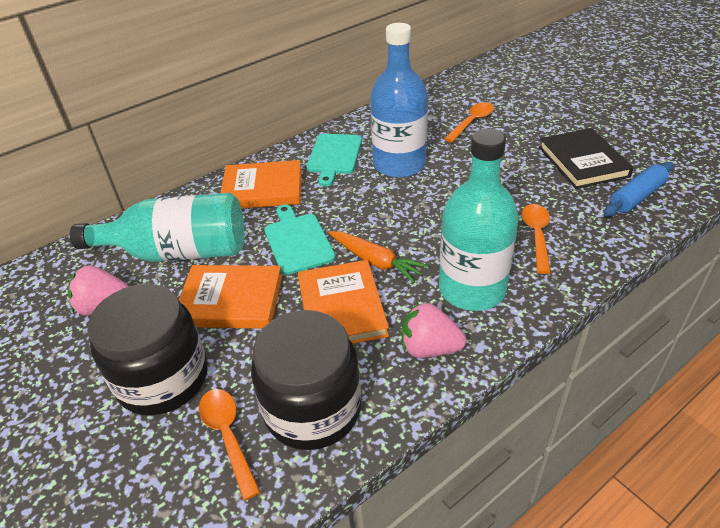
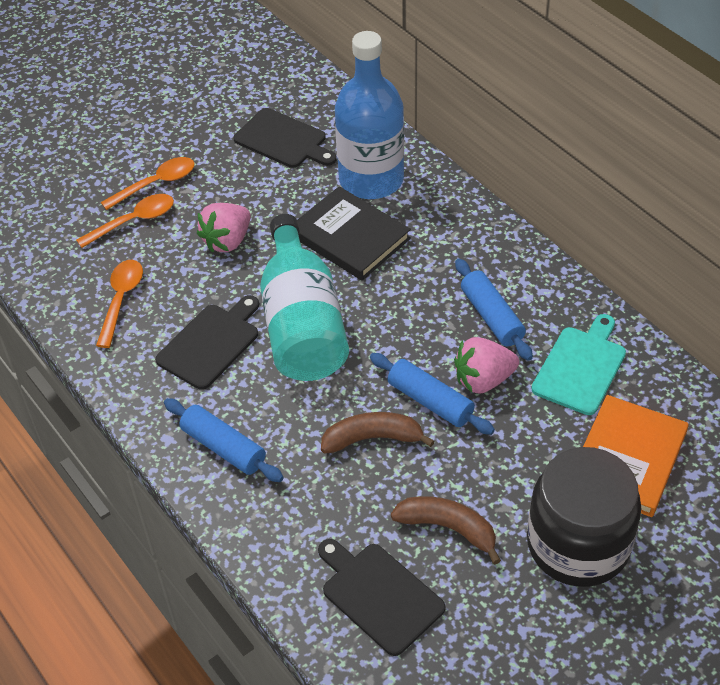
black cutting board: 0 -> 3
black jar: 2 -> 1
blue rolling pin: 1 -> 3
brown banana: 0 -> 2
orange book: 3 -> 1
orange carrot: 1 -> 0
turquoise bottle: 2 -> 1
turquoise cutting board: 2 -> 1

